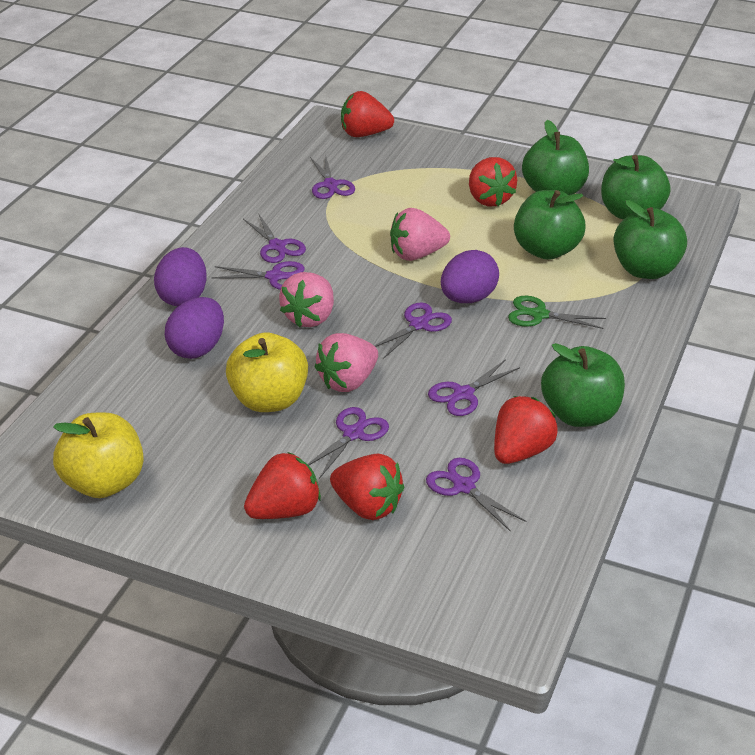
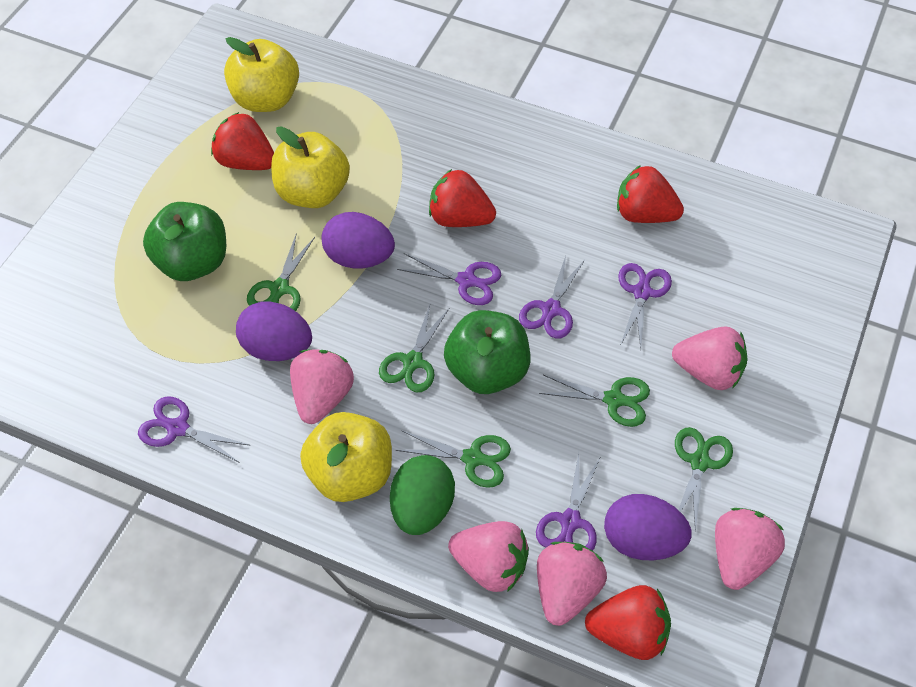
green apple: 5 -> 2
green egg: 0 -> 1
green scissors: 1 -> 5
pink strawberry: 3 -> 5
purple scissors: 7 -> 5
red strawberry: 5 -> 4
yellow apple: 2 -> 3

